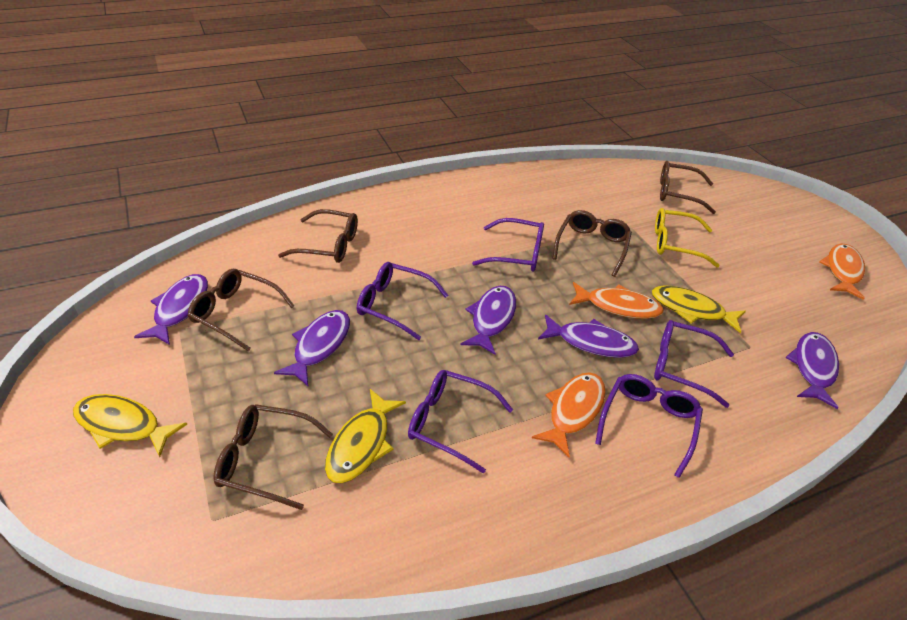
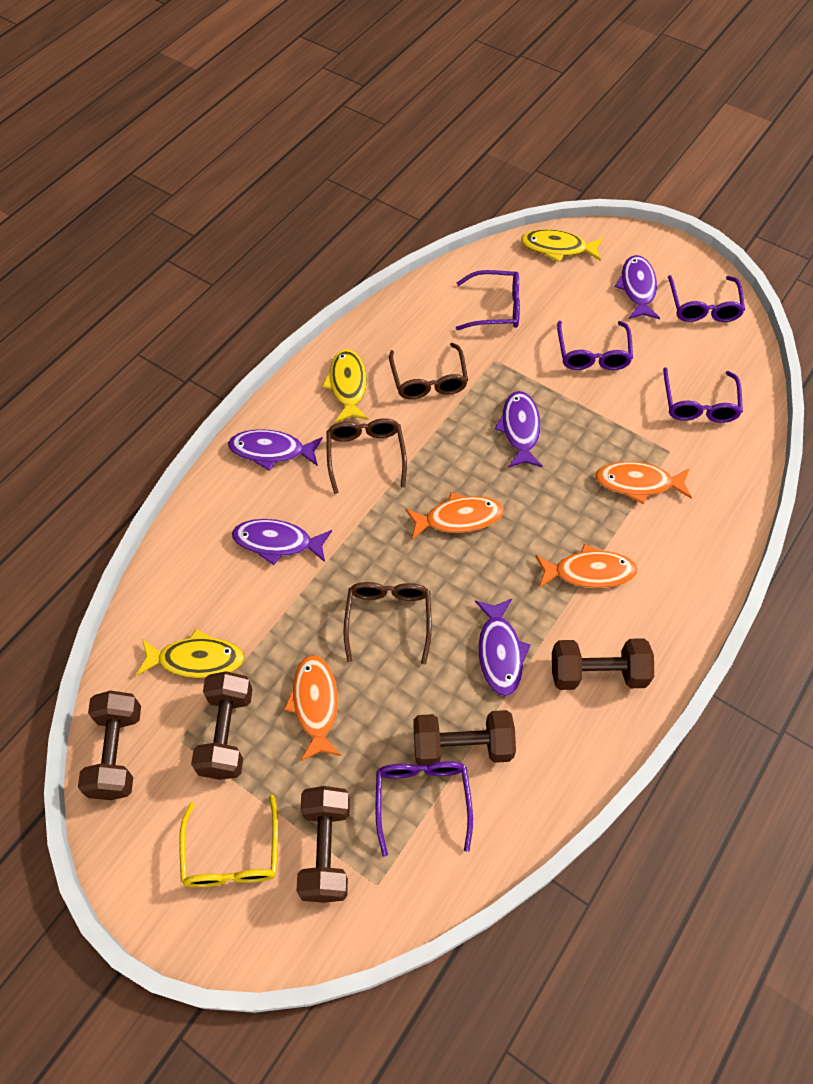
brown dumbbell: 0 -> 5
brown glasses: 5 -> 3
orange fish: 3 -> 4

